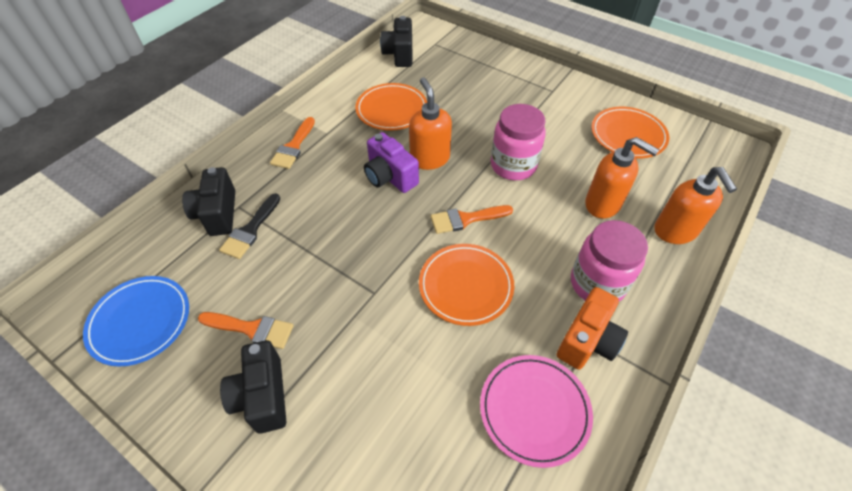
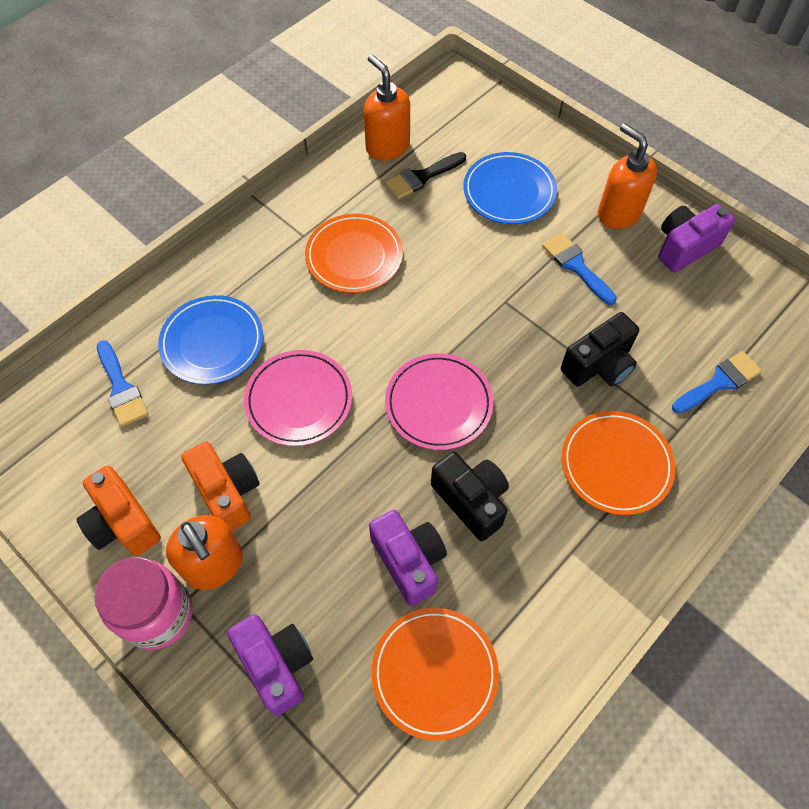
black camera: 3 -> 2
blue brush: 0 -> 3
blue plate: 1 -> 2
orange brush: 3 -> 0
orange camera: 1 -> 2
pink jar: 2 -> 1
pink plate: 1 -> 2
purple camera: 1 -> 3

